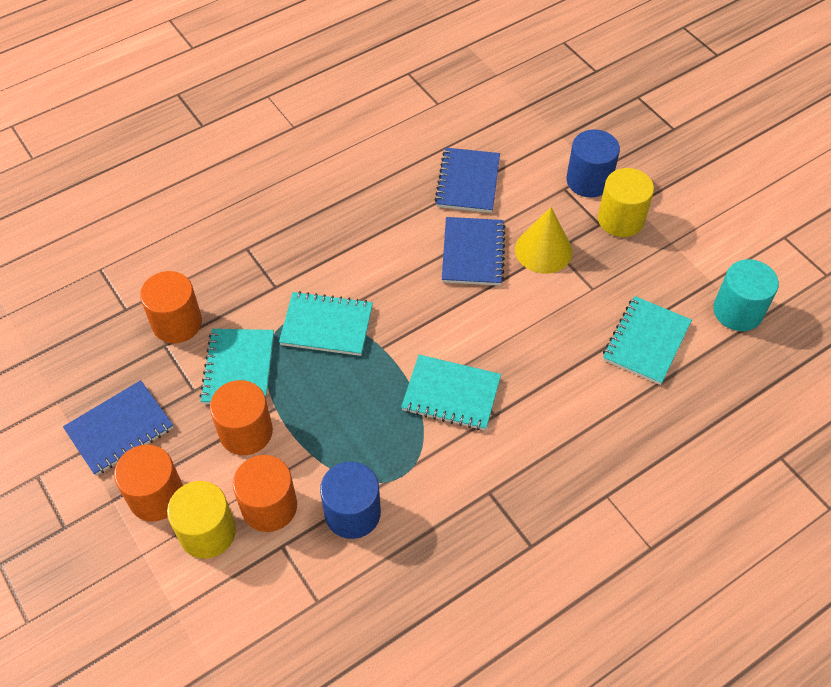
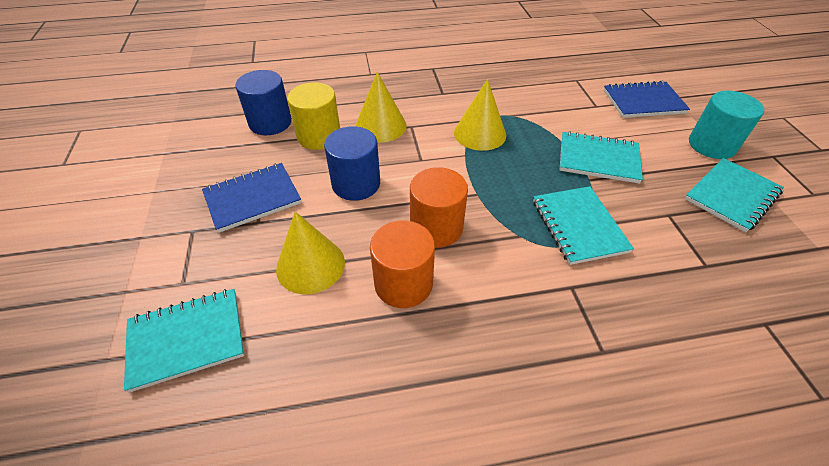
blue notebook: 3 -> 2
orange cylinder: 4 -> 2
yellow cone: 1 -> 3
yellow cylinder: 2 -> 1

